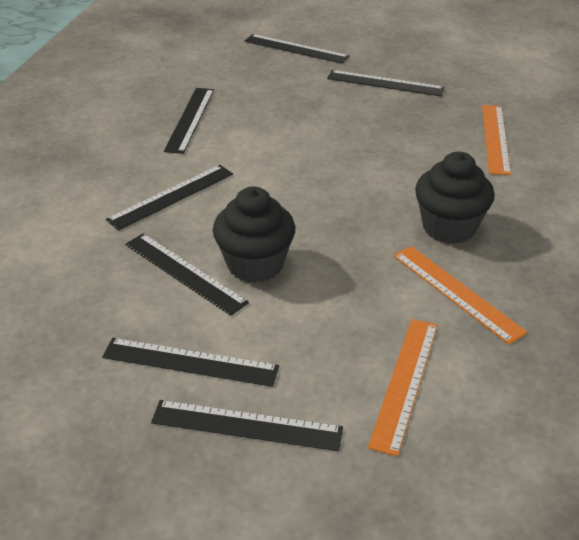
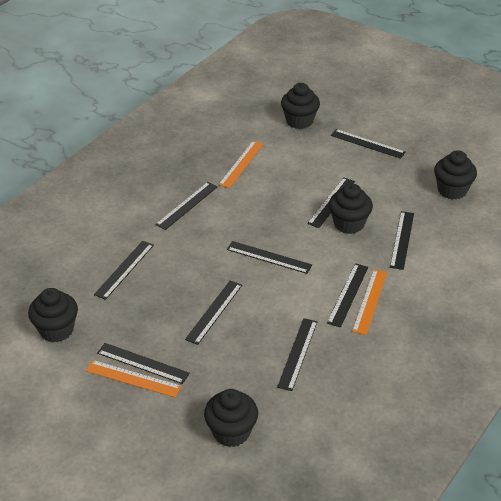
black cupcake: 2 -> 5
black ruler: 7 -> 10

